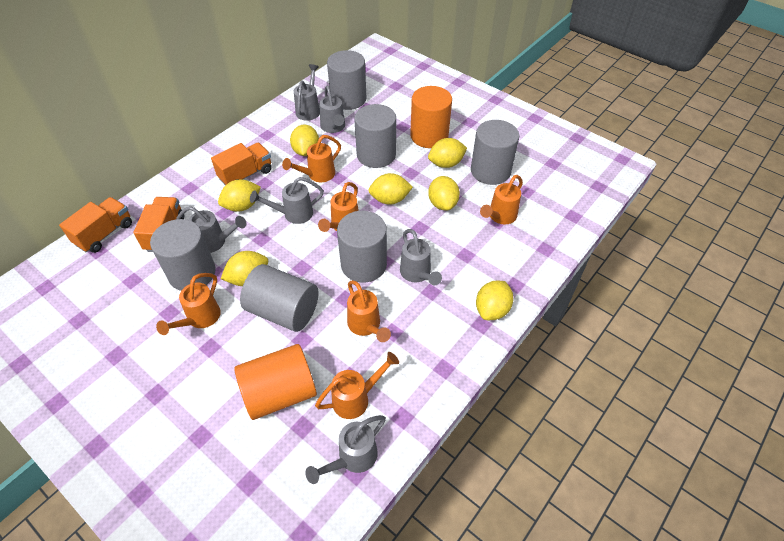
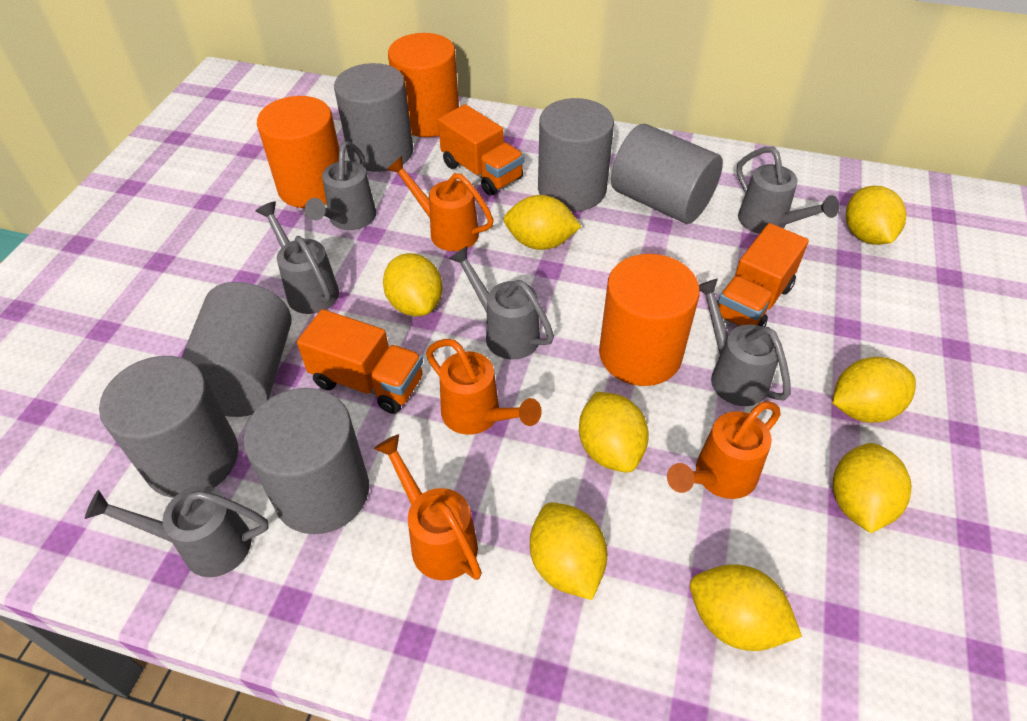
orange cylinder: 2 -> 3
orange watering can: 6 -> 4
yellow lemon: 7 -> 8

